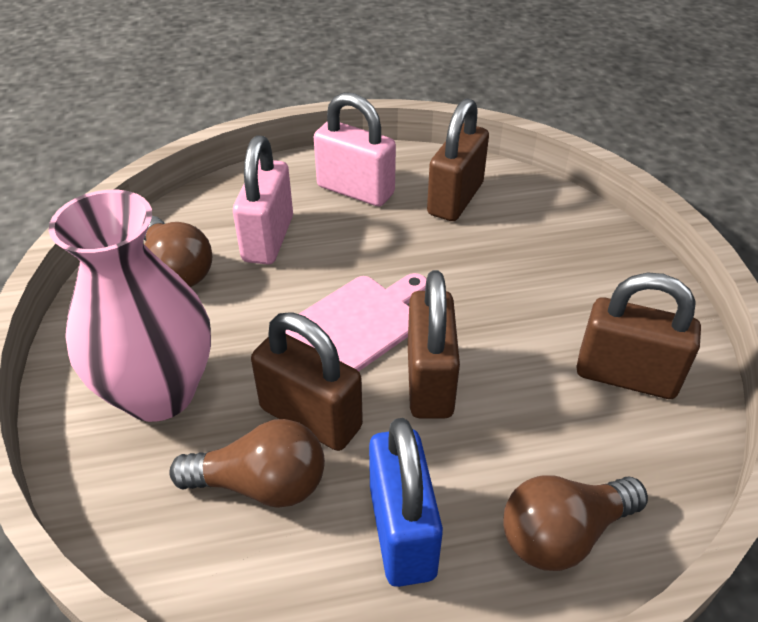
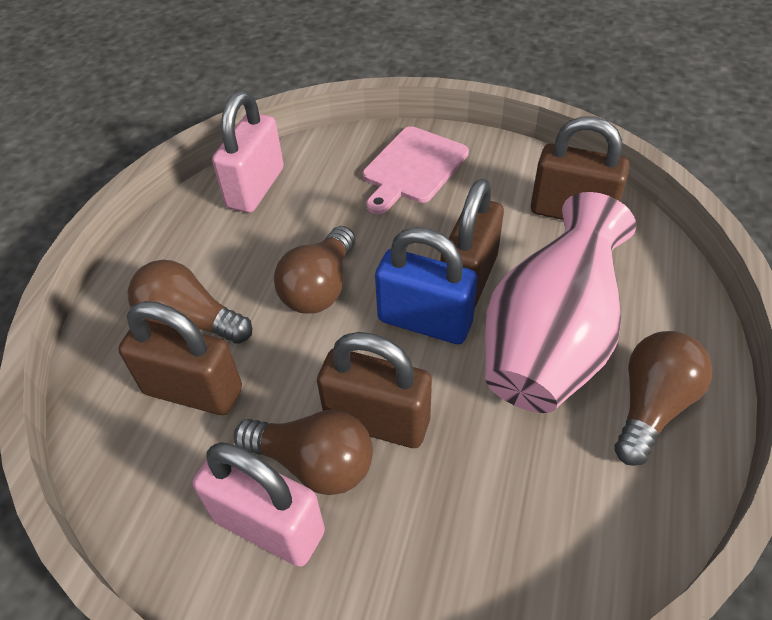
brown light bulb: 3 -> 4

